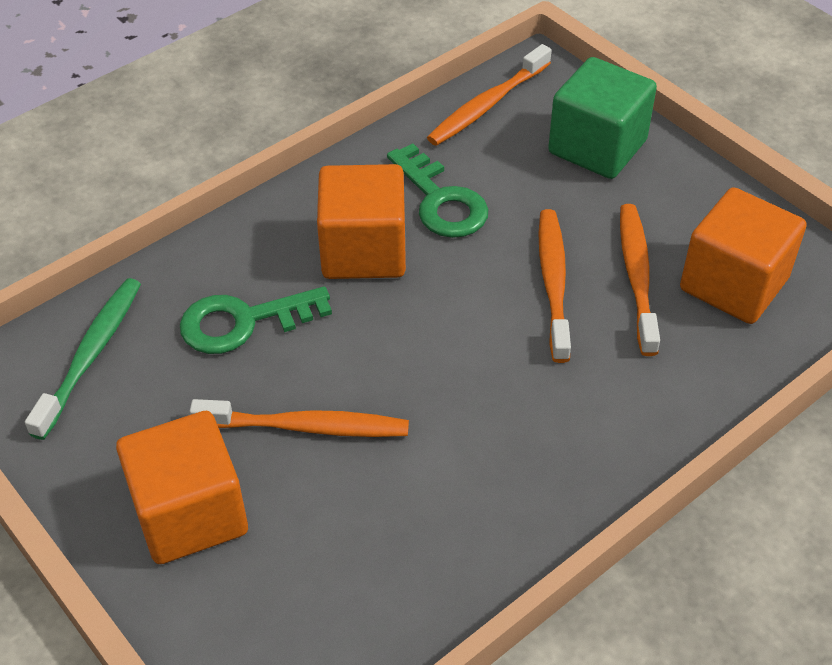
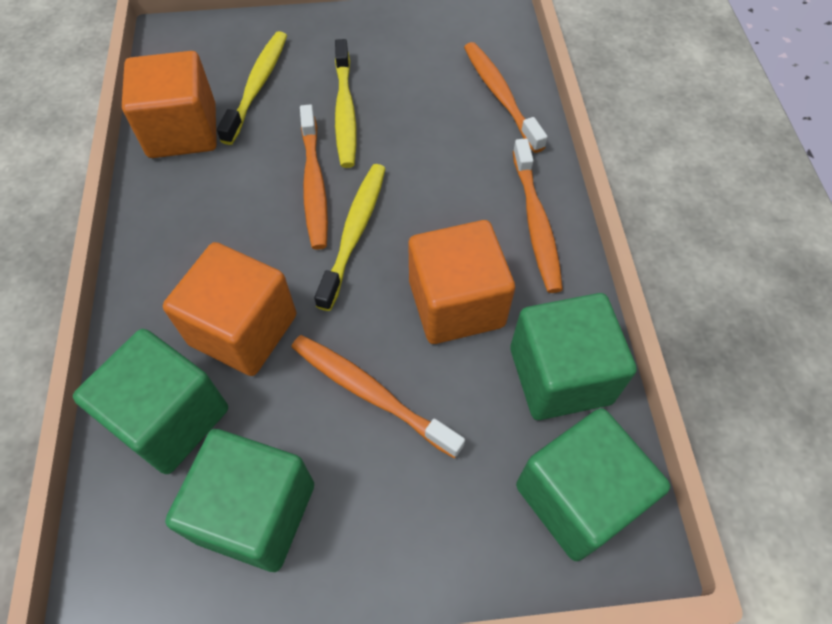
green cube: 1 -> 4
green key: 2 -> 0
green toothbrush: 1 -> 0
yellow toothbrush: 0 -> 3

